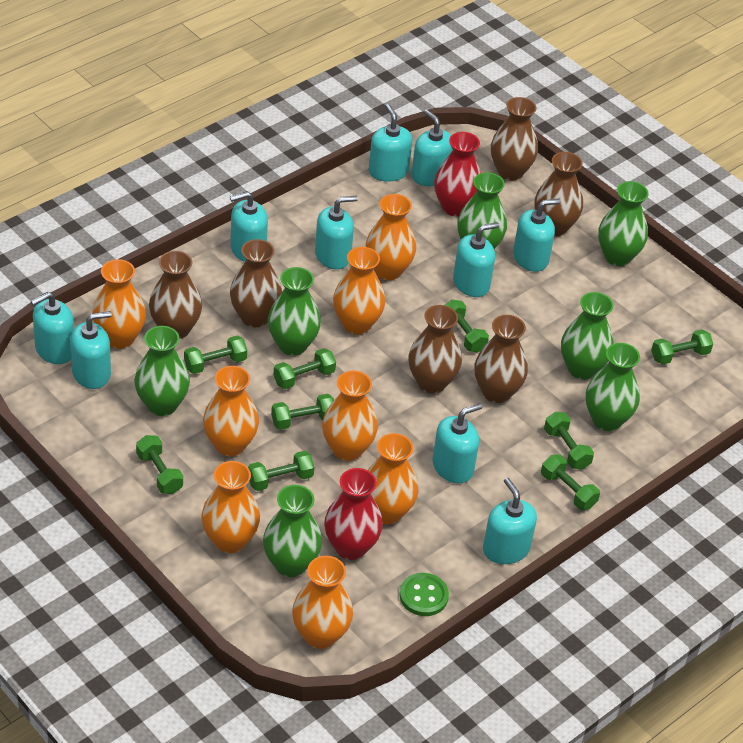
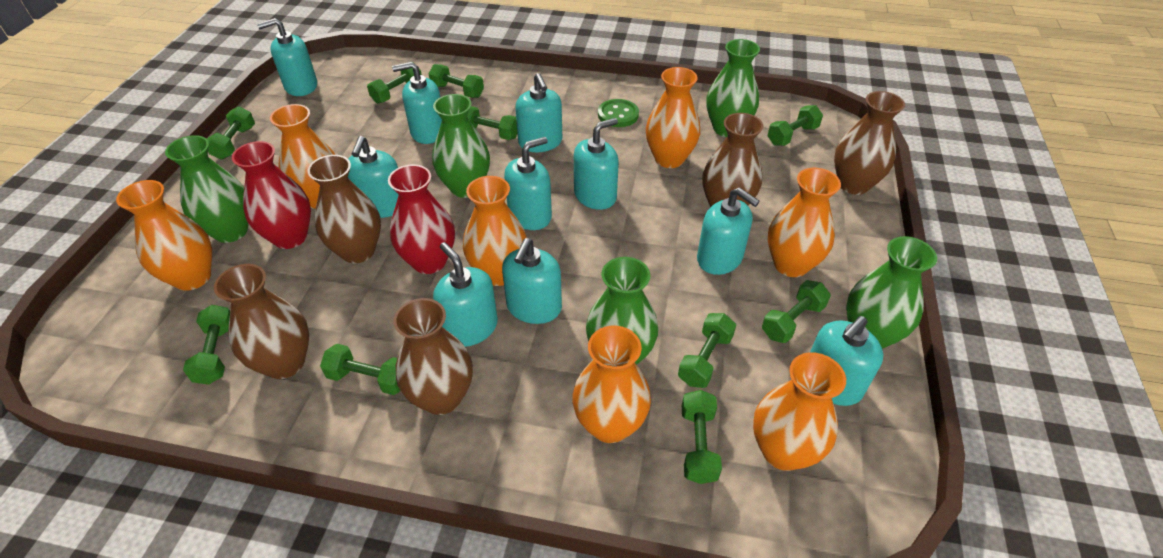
brown vase: 6 -> 5
green dumbbell: 9 -> 10
green vase: 7 -> 5
orange vase: 8 -> 7

